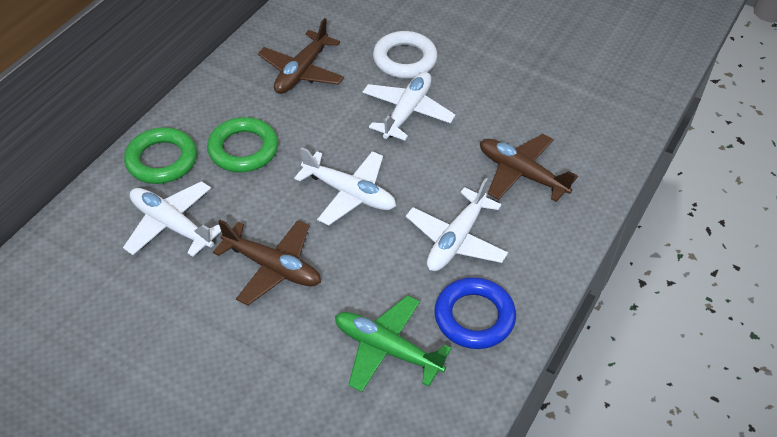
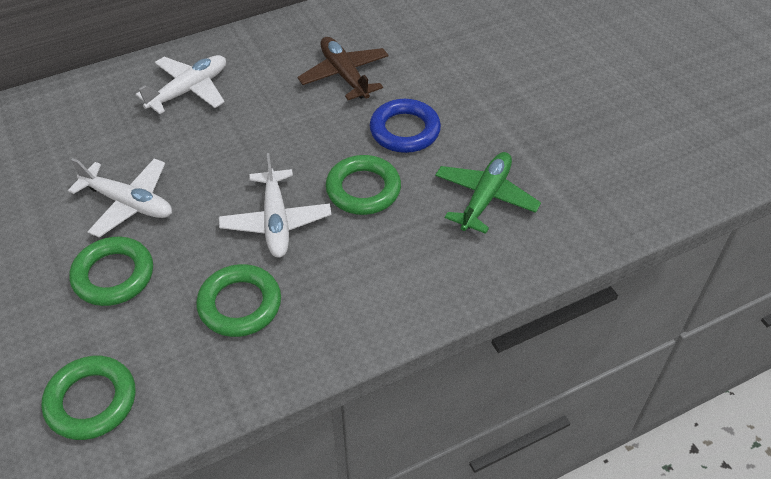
brown plane: 3 -> 1
green ring: 2 -> 4
white plane: 4 -> 3
white ring: 1 -> 0

